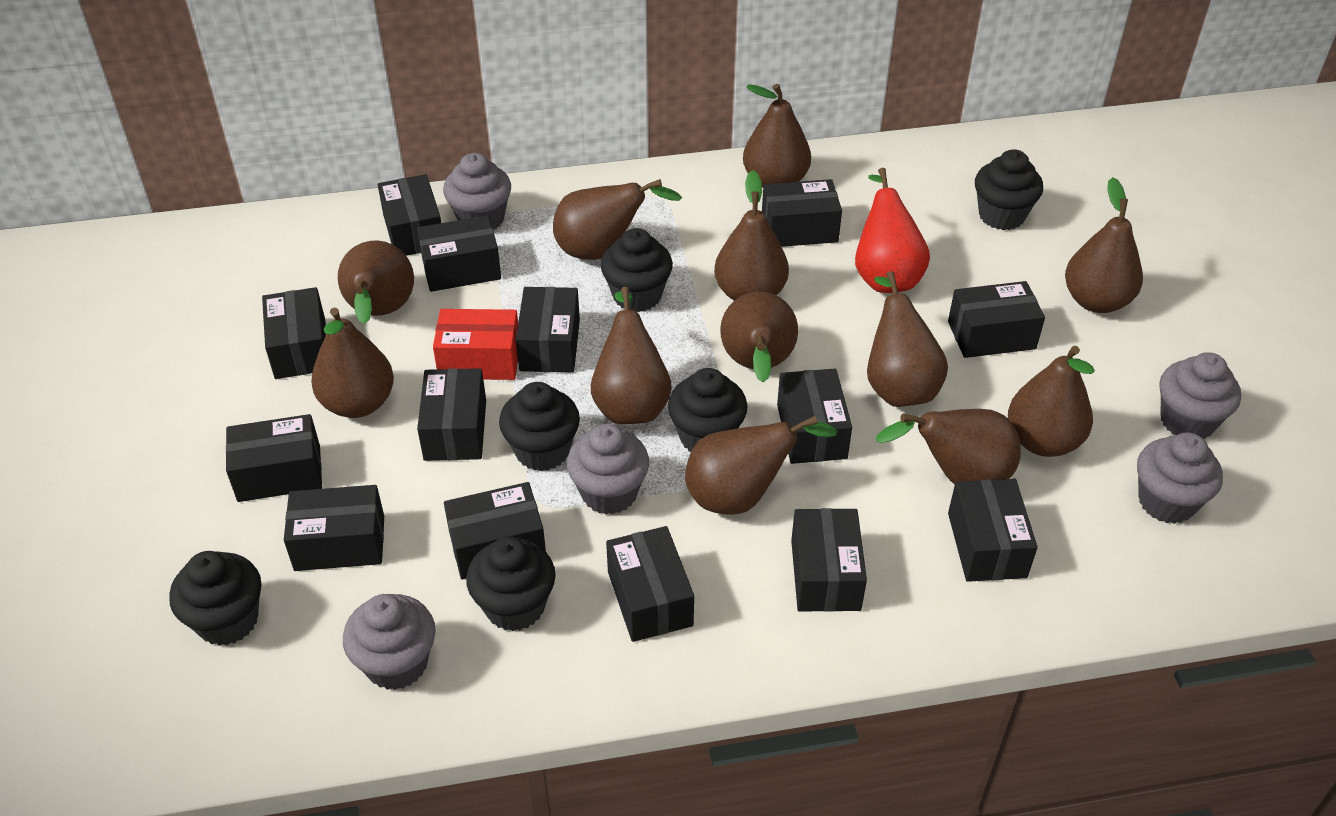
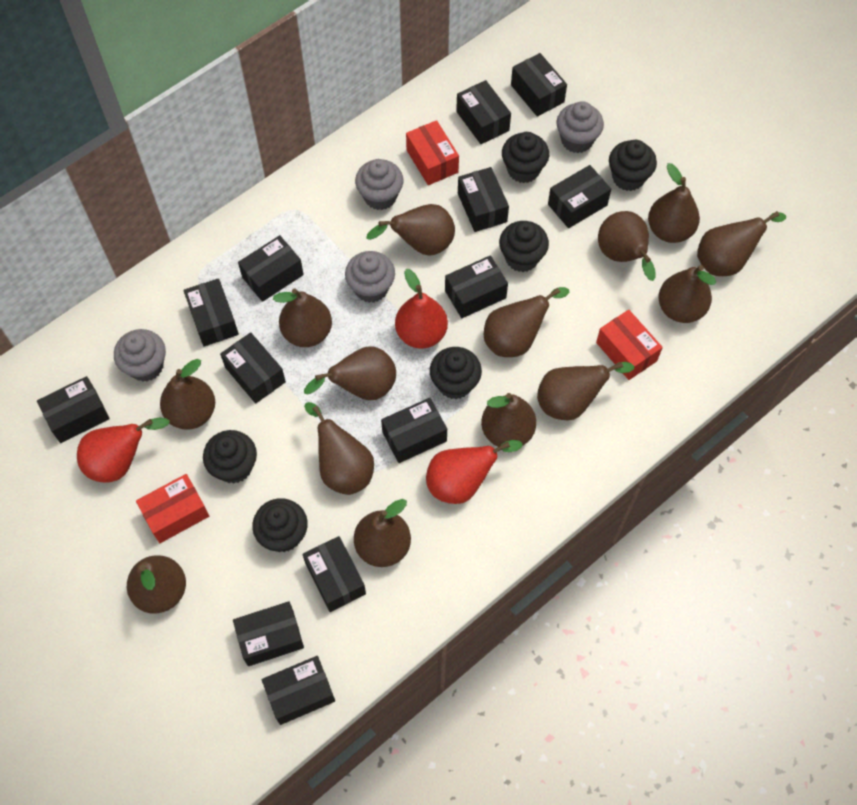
black box: 14 -> 13
brown pear: 12 -> 14
grey cupcake: 5 -> 4
red box: 1 -> 3
red pear: 1 -> 3

